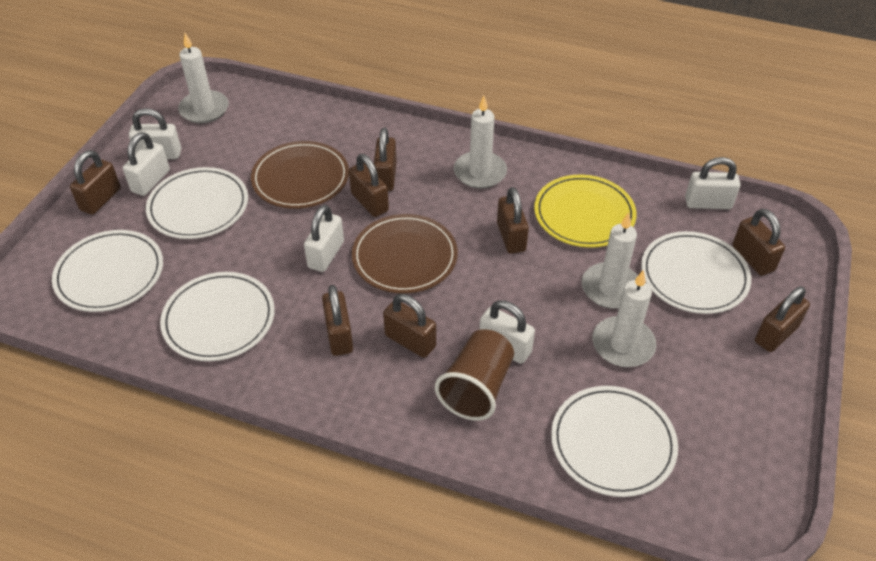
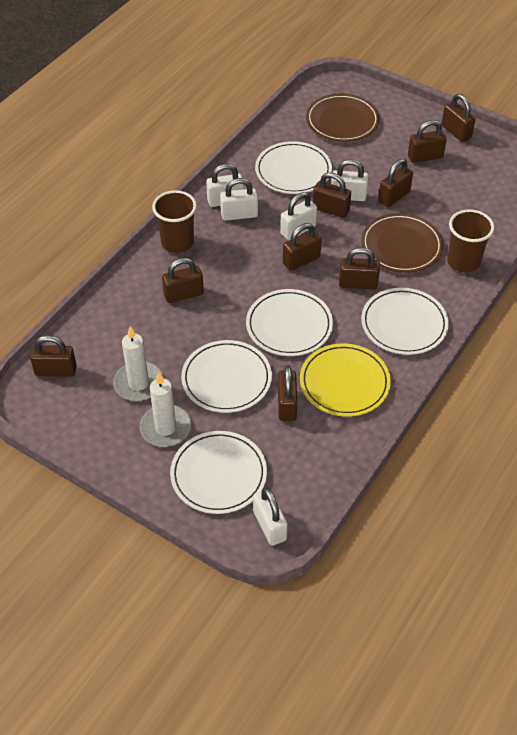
brown cup: 1 -> 2
brown padlock: 8 -> 9
white candle: 4 -> 2

